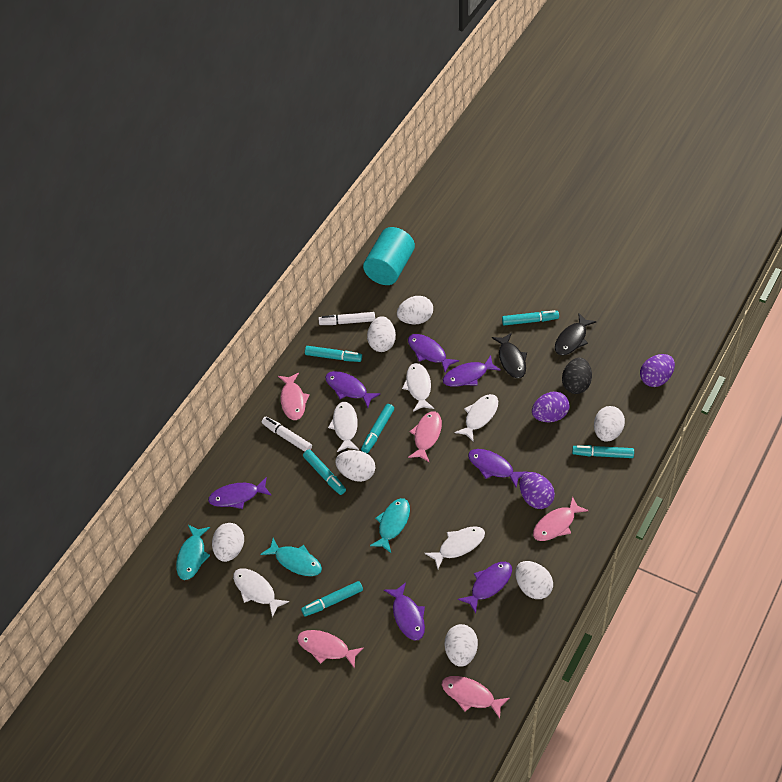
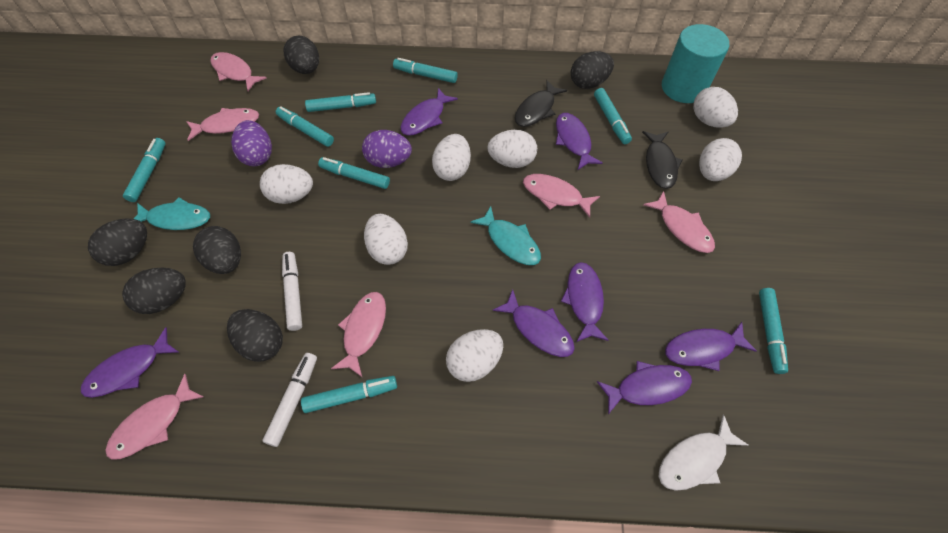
black egg: 1 -> 6
pink fish: 5 -> 6
purple egg: 3 -> 2
turquoise fish: 3 -> 2
turquoise marker: 6 -> 8
white fish: 5 -> 1

